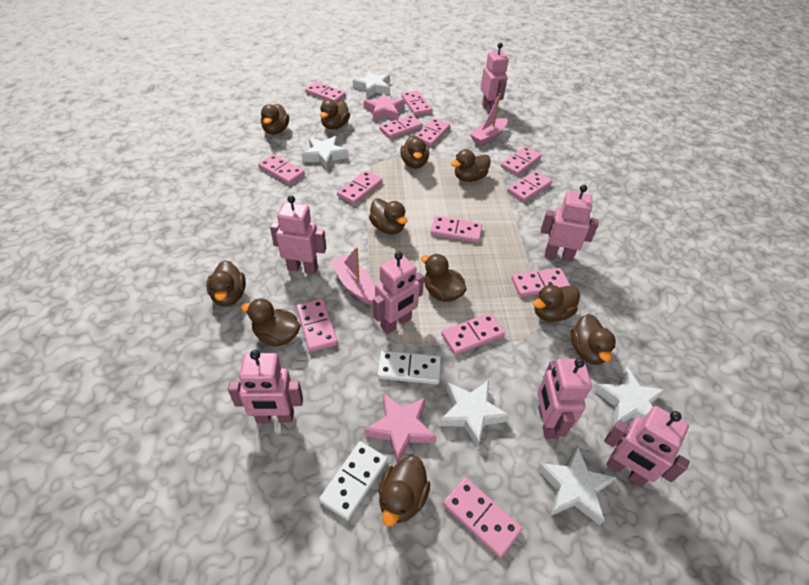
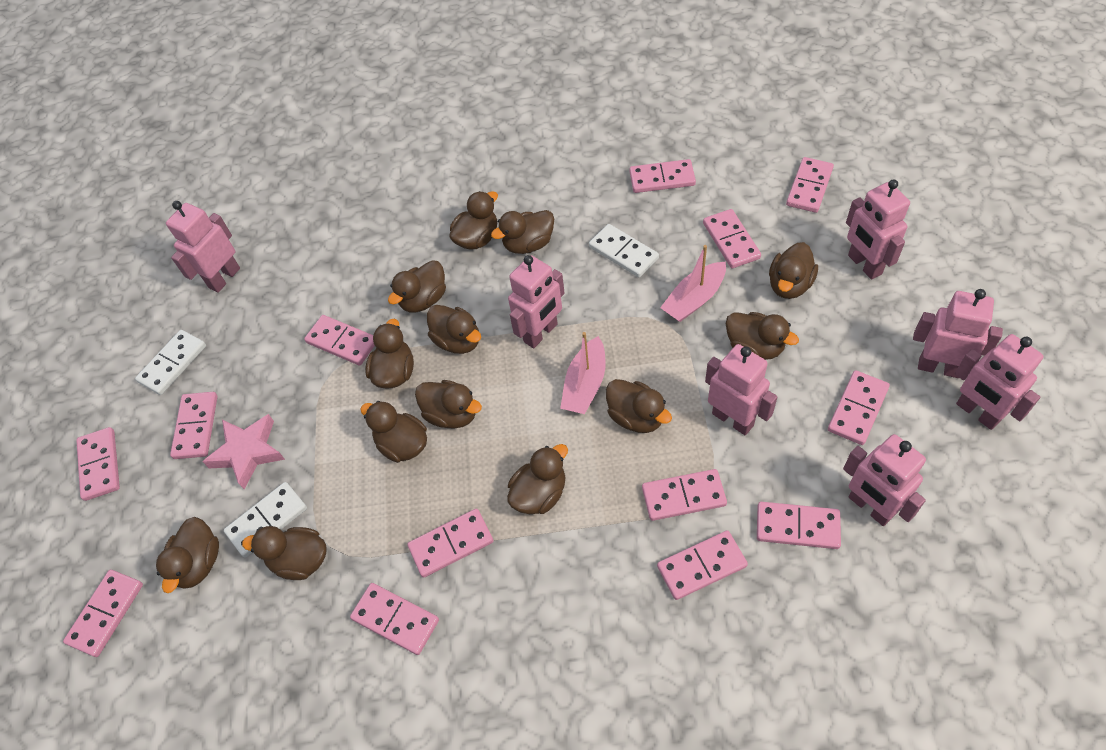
brown duck: 11 -> 13
pink star: 2 -> 1
white domino: 2 -> 3
white star: 5 -> 0

